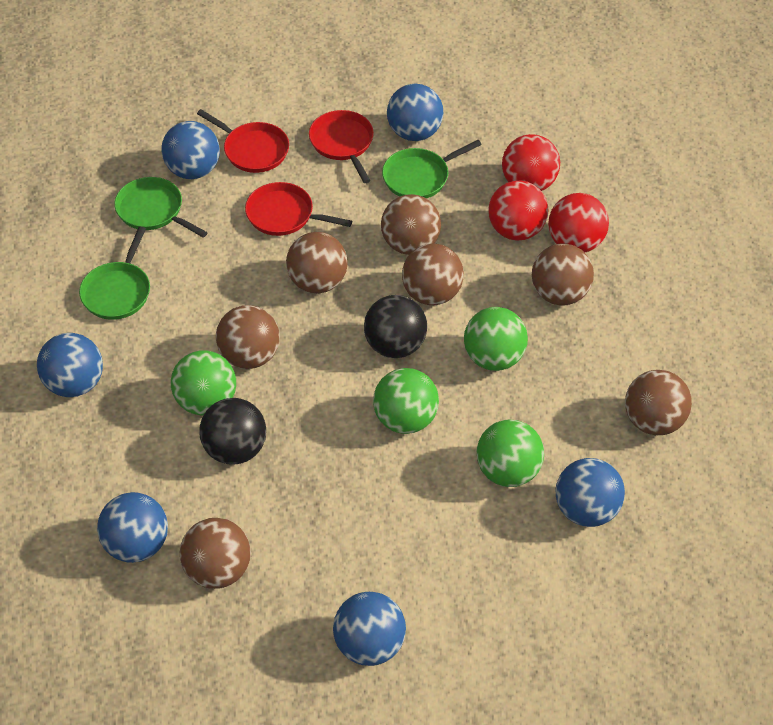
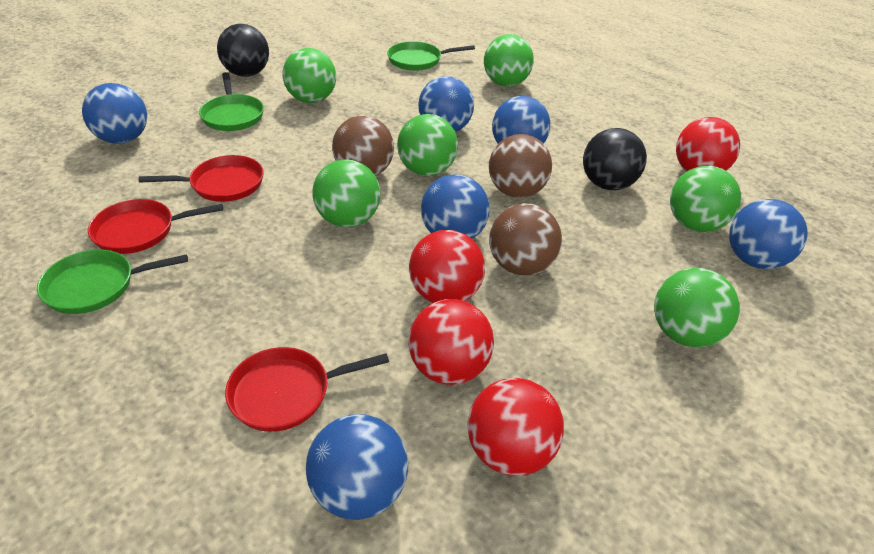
brown ball: 7 -> 3
green ball: 4 -> 6
red ball: 3 -> 4

